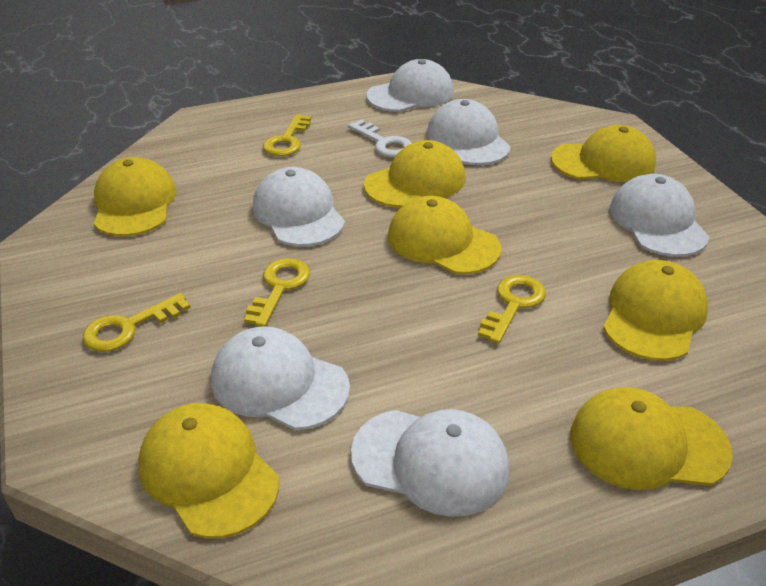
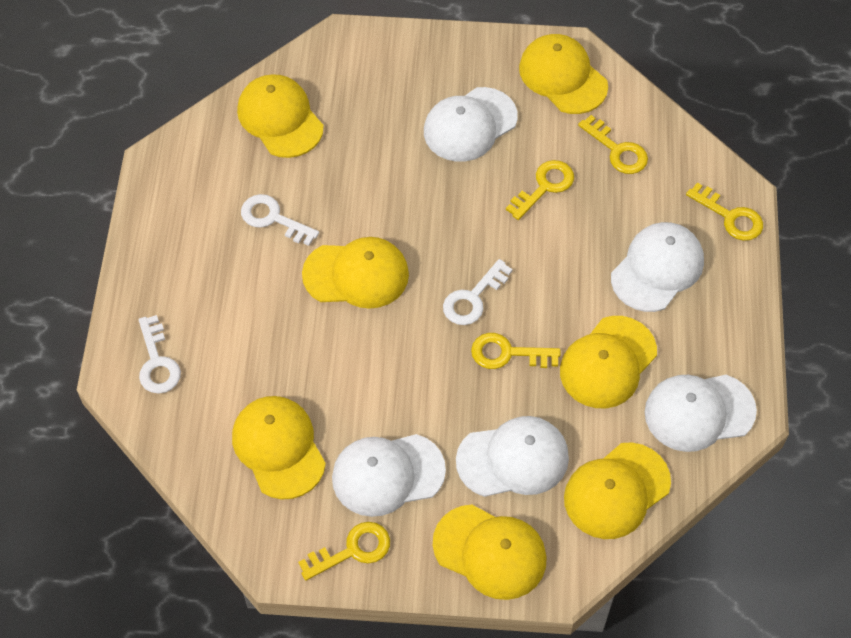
white cap: 6 -> 5
white key: 1 -> 3
yellow key: 4 -> 5

